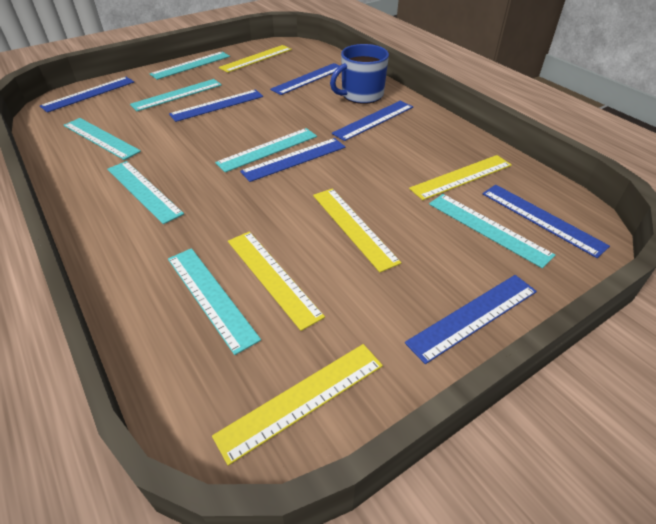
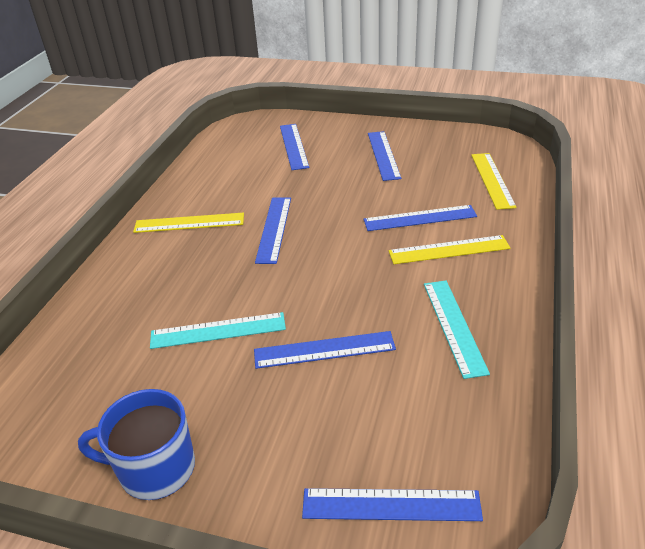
blue ruler: 7 -> 6
turquoise ruler: 7 -> 2
yellow ruler: 5 -> 3

